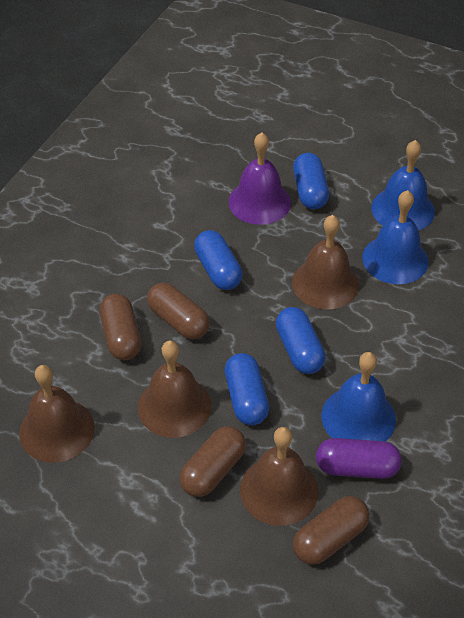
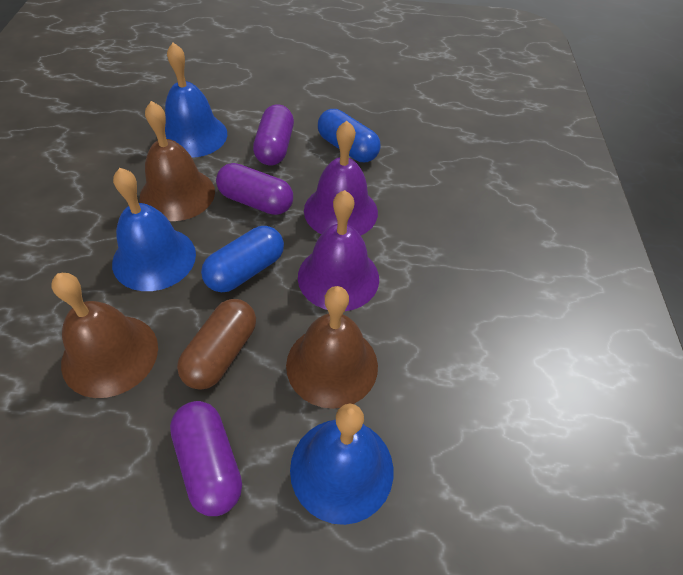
blue capsule: 4 -> 2
brown bell: 4 -> 3
brown capsule: 4 -> 1
purple bell: 1 -> 2
purple capsule: 1 -> 3

